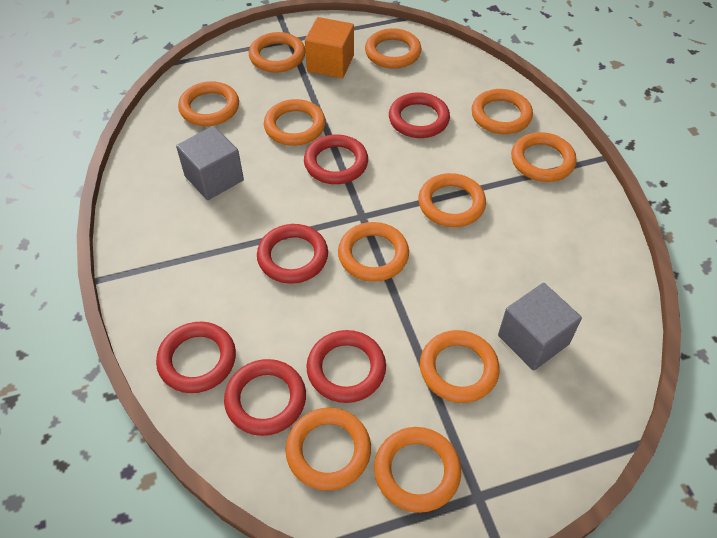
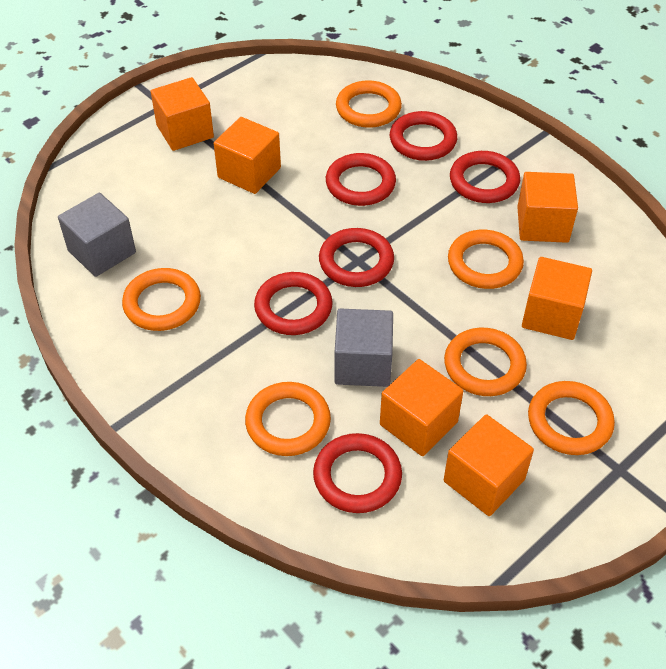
orange cube: 1 -> 6
orange ring: 11 -> 6

